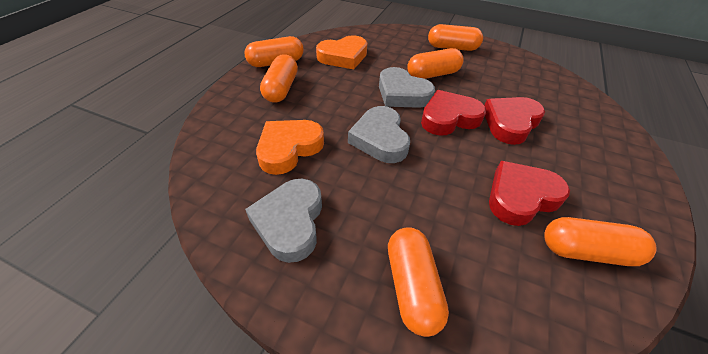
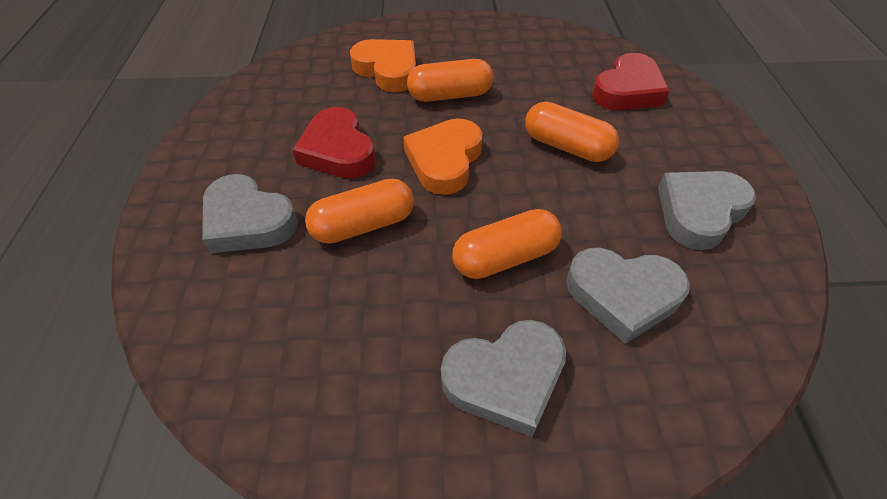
grey heart: 3 -> 4
orange capsule: 6 -> 4
red heart: 3 -> 2

